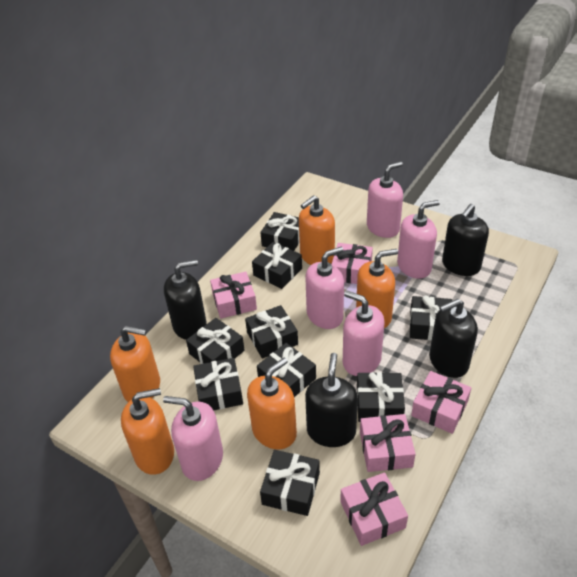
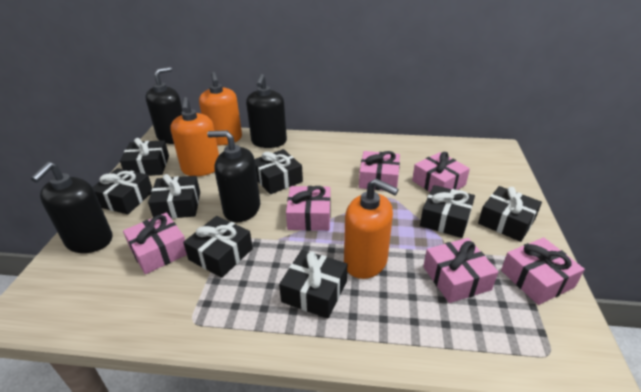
black gift: 9 -> 8
orange soap dispenser: 5 -> 3
pink gift: 5 -> 6
pink soap dispenser: 5 -> 0

